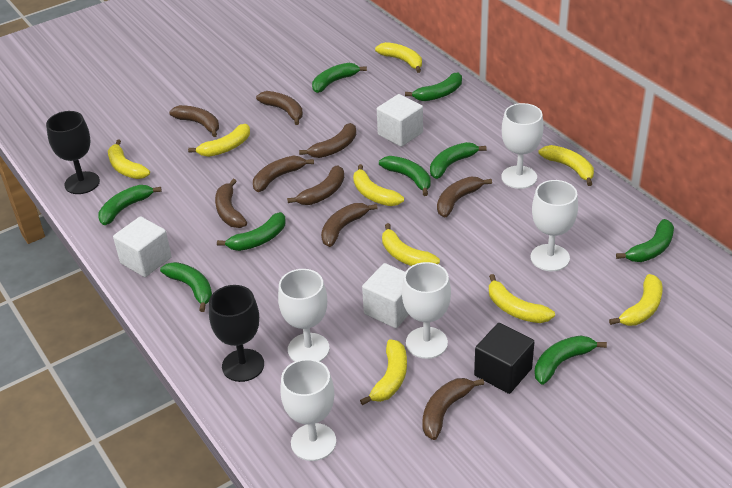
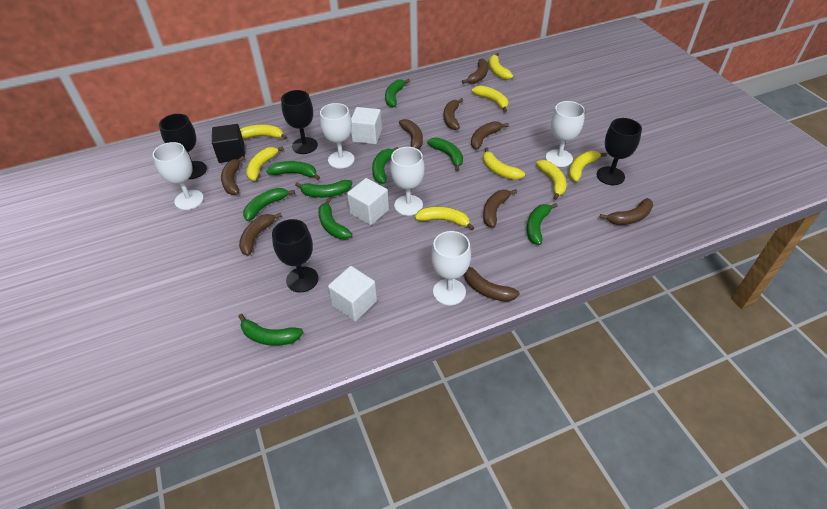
black goblet: 2 -> 4
yellow banana: 9 -> 8

